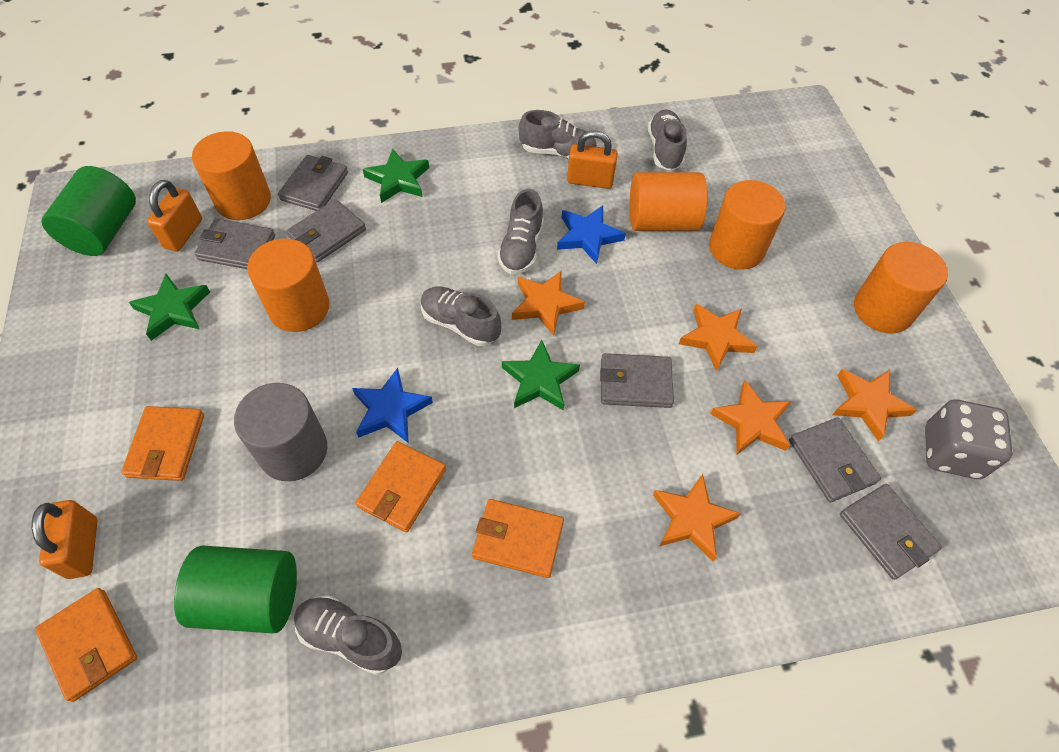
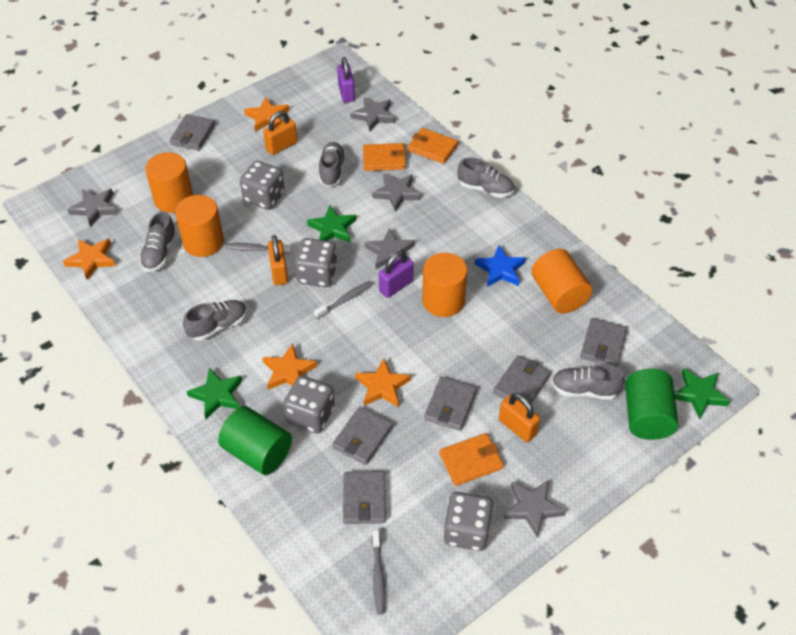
blue star: 2 -> 1
grey cylinder: 1 -> 0
grey dice: 1 -> 4
grey star: 0 -> 5
grey toothbrush: 0 -> 3
orange cylinder: 5 -> 4
orange star: 5 -> 4
orange wallet: 4 -> 3
purple padlock: 0 -> 2

